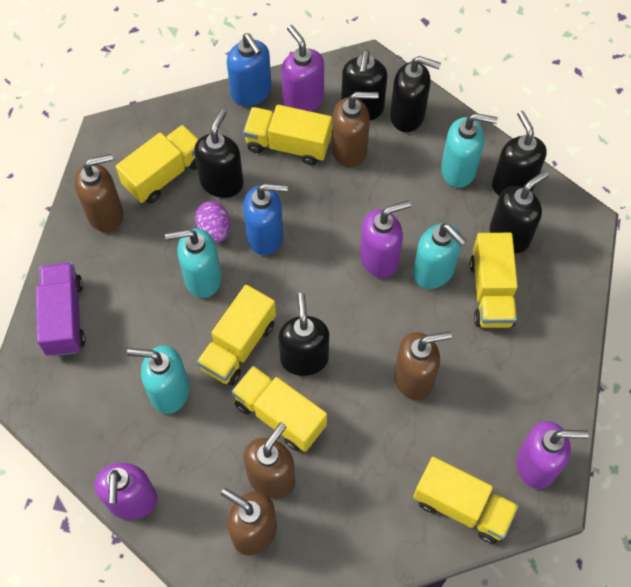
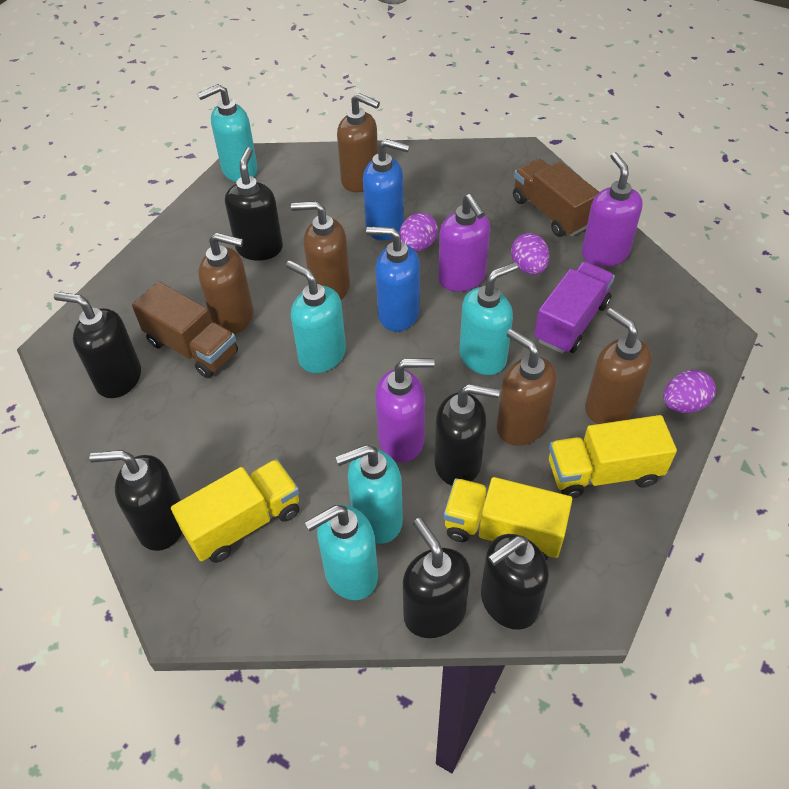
brown truck: 0 -> 2
purple egg: 1 -> 3
purple soap dispenser: 4 -> 3
turquoise soap dispenser: 4 -> 5
yellow truck: 6 -> 3

